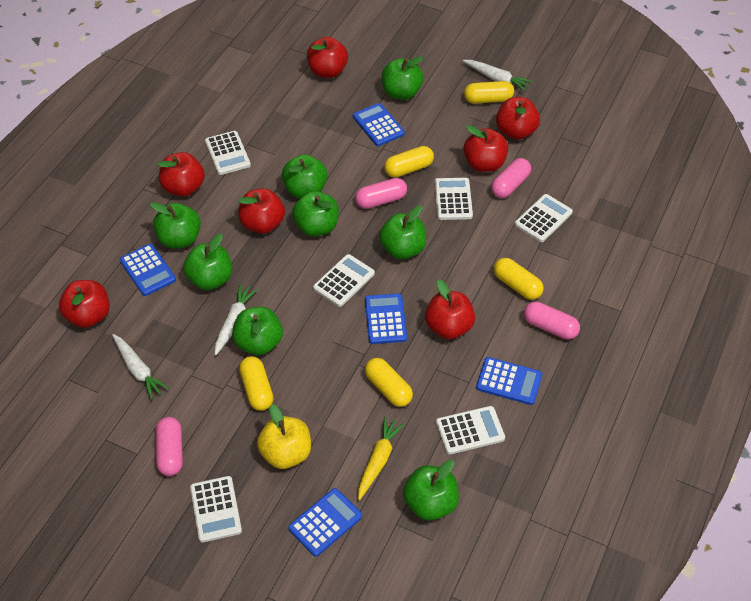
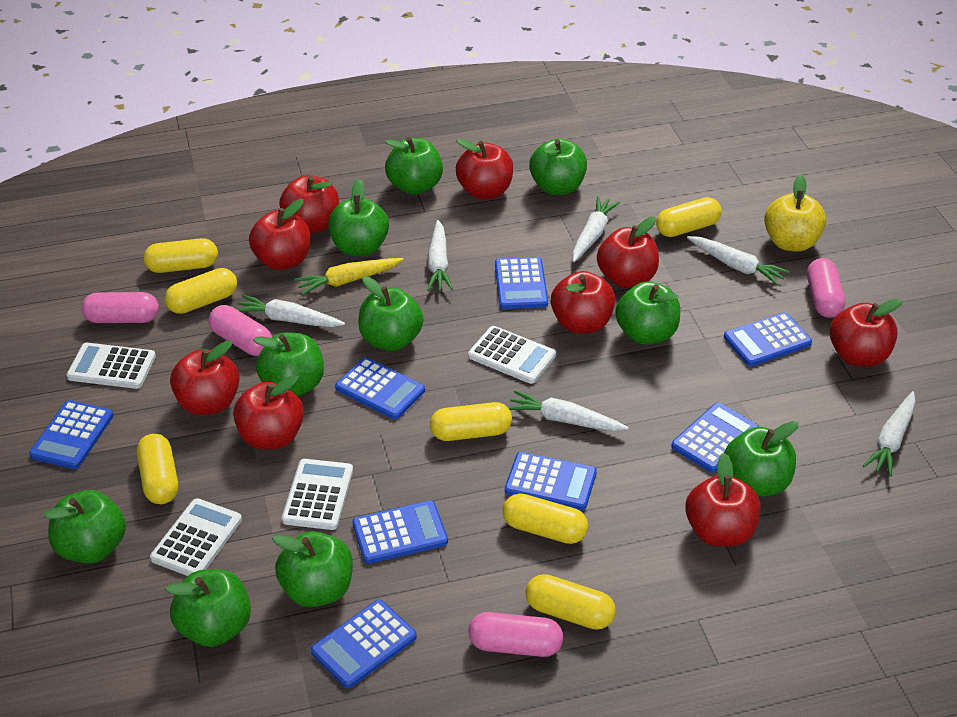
blue calculator: 5 -> 8
green apple: 8 -> 10
red apple: 7 -> 9
white calculator: 6 -> 4
white carrot: 3 -> 6
yellow capsule: 5 -> 7

